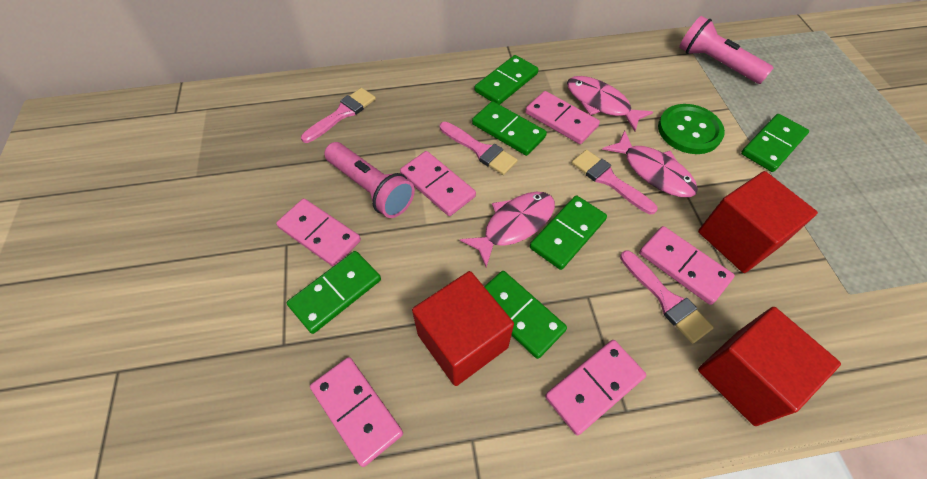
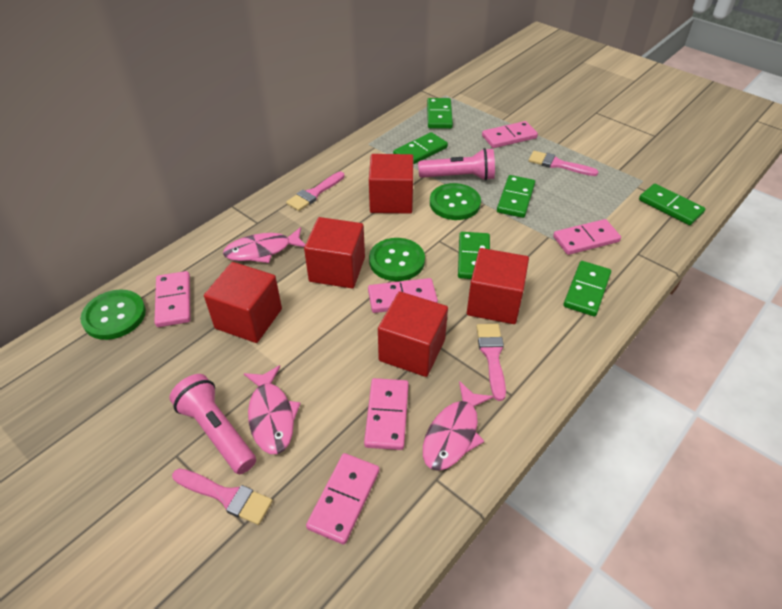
green button: 1 -> 3
red cube: 3 -> 5

